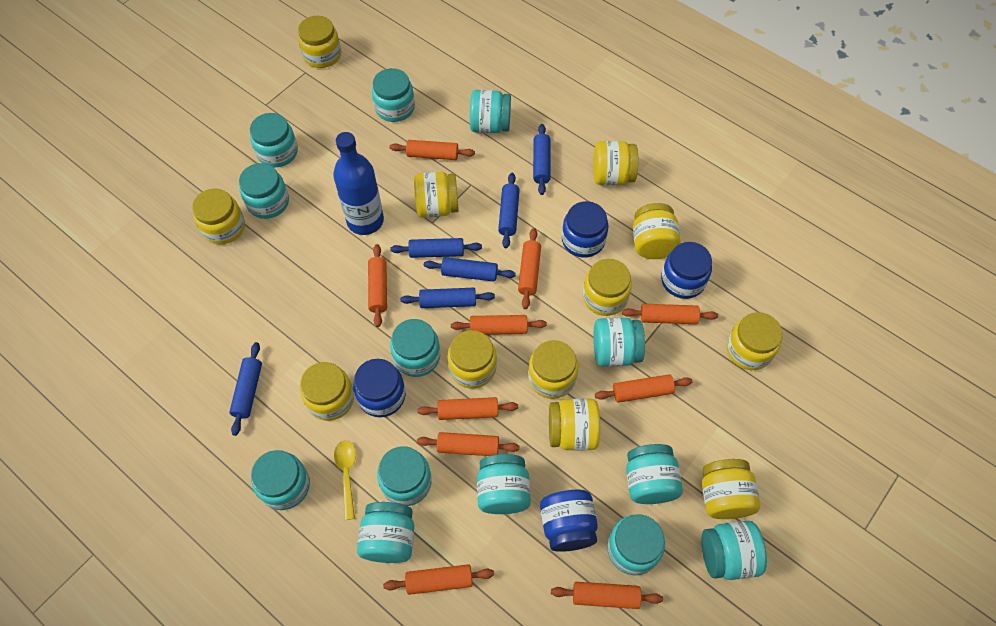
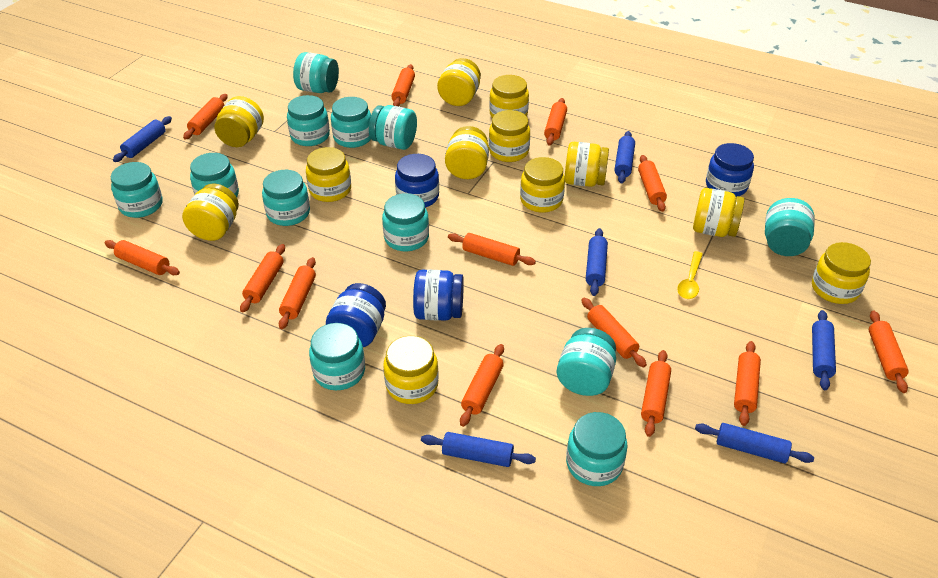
blue bottle: 1 -> 0
orange rolling pin: 10 -> 13
turquoise jar: 13 -> 12

